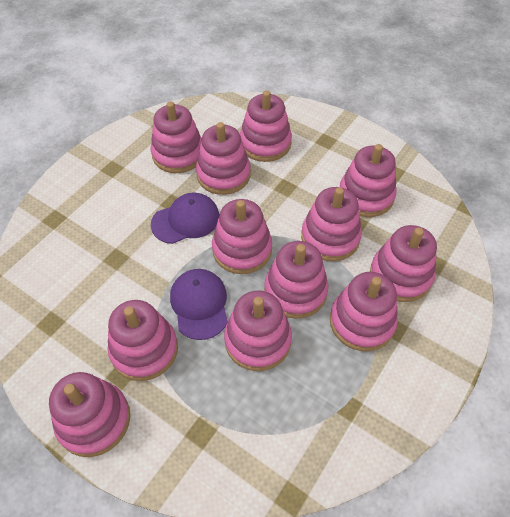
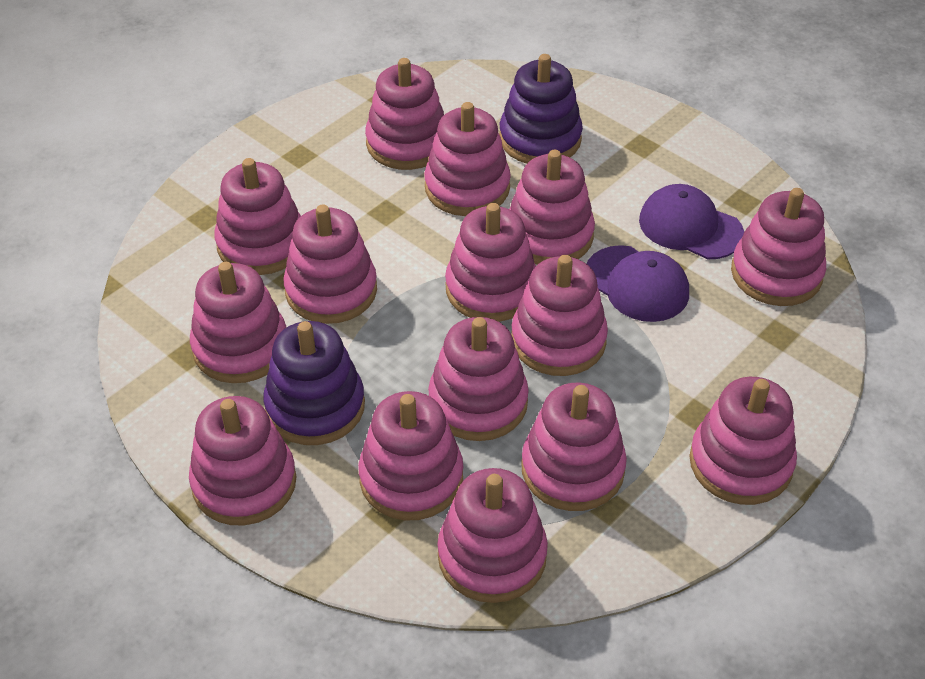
pink stacking toy: 12 -> 15
purple stacking toy: 0 -> 2

